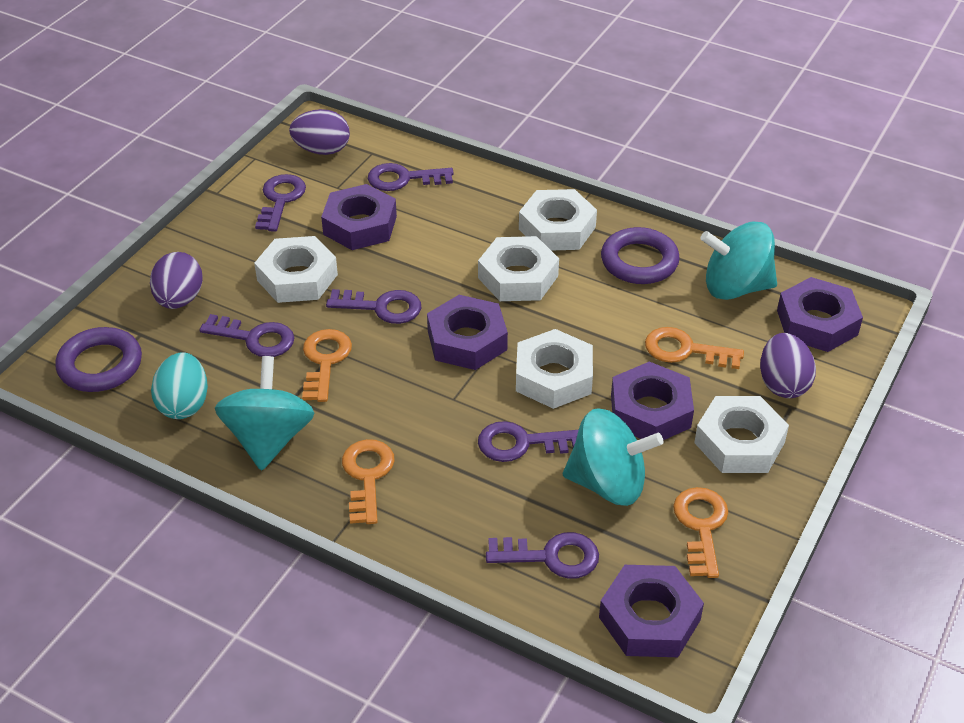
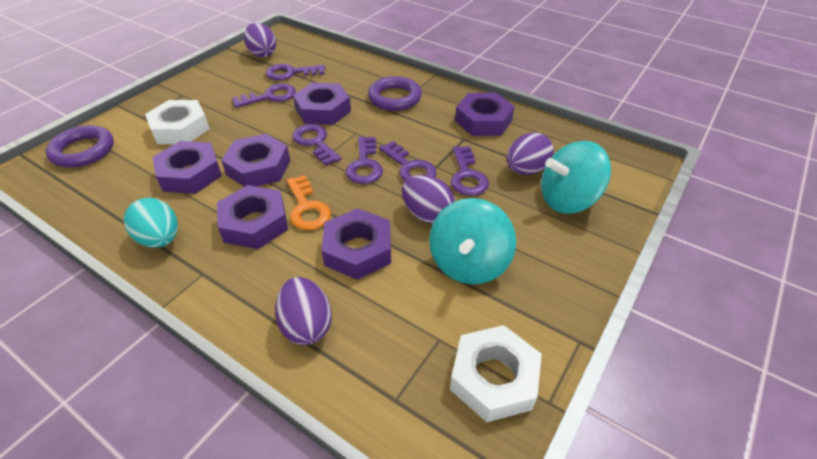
orange key: 4 -> 1
purple egg: 3 -> 4
purple nut: 5 -> 6
turquoise spinning top: 3 -> 2
white nut: 5 -> 2

